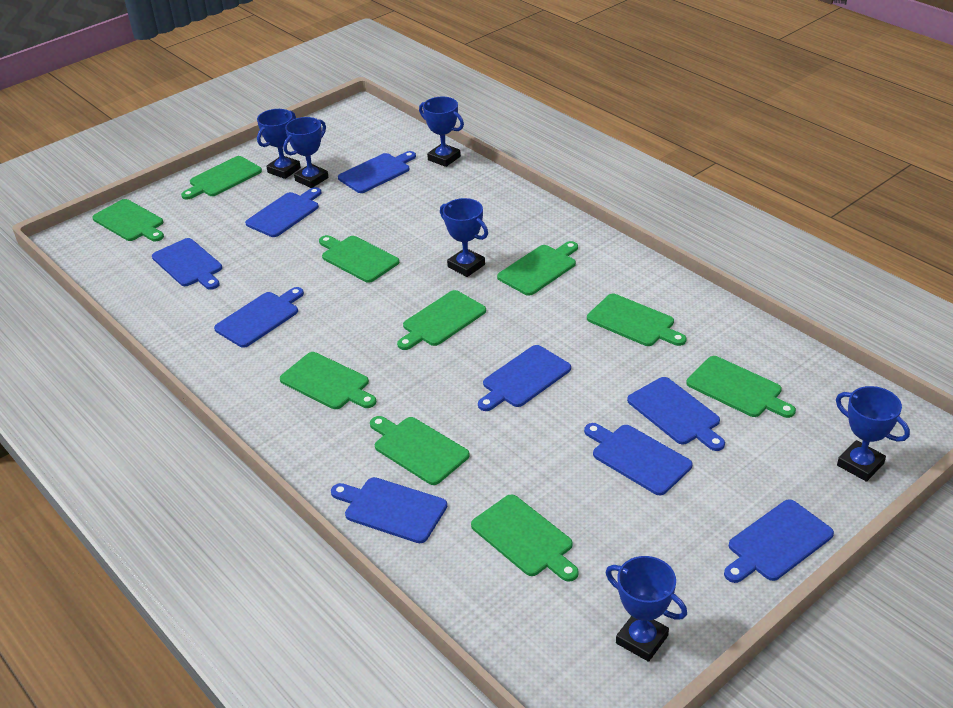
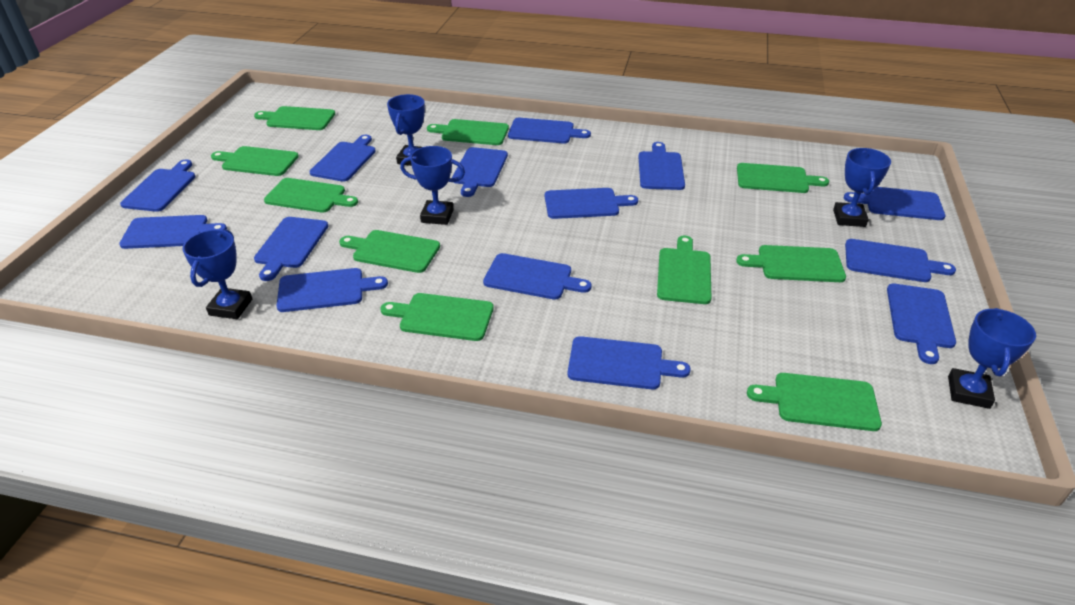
blue cutting board: 9 -> 14
blue trophy: 6 -> 5

